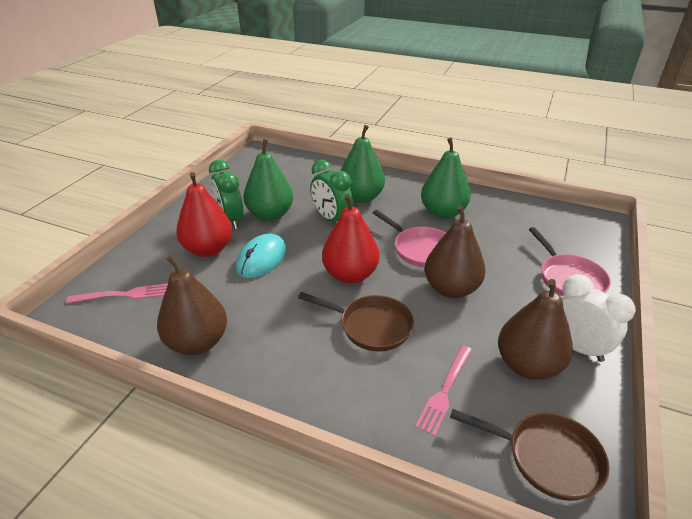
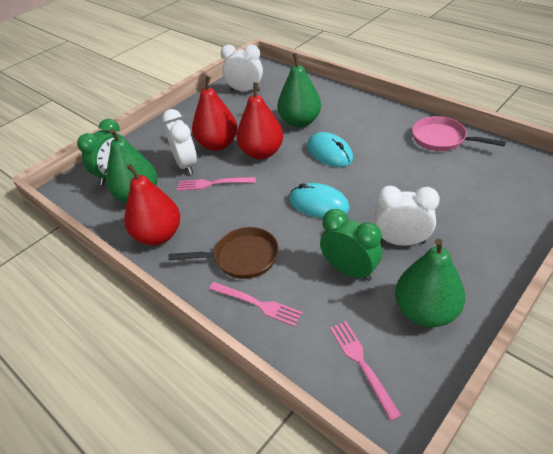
brown pan: 2 -> 1
brown pear: 3 -> 0
pink fork: 2 -> 3
pink pan: 2 -> 1
red pear: 2 -> 3
turquoise mouse: 1 -> 2
white clock: 1 -> 3

